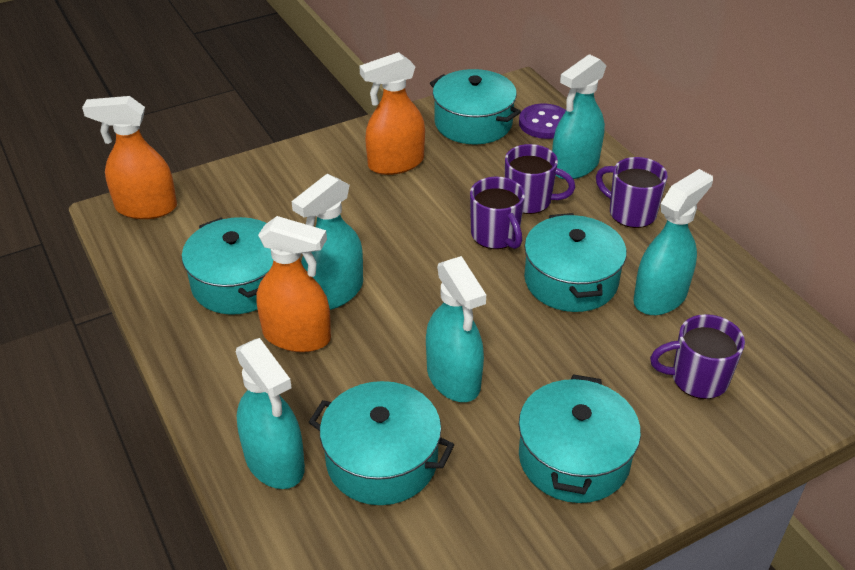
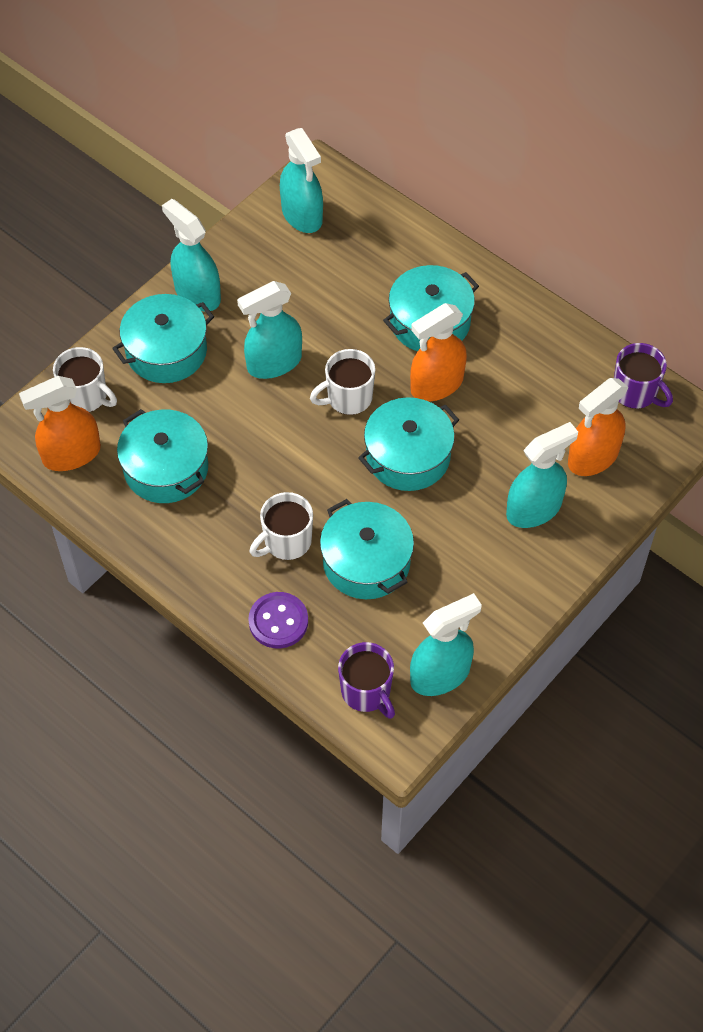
purple mug: 4 -> 2
white mug: 0 -> 3

